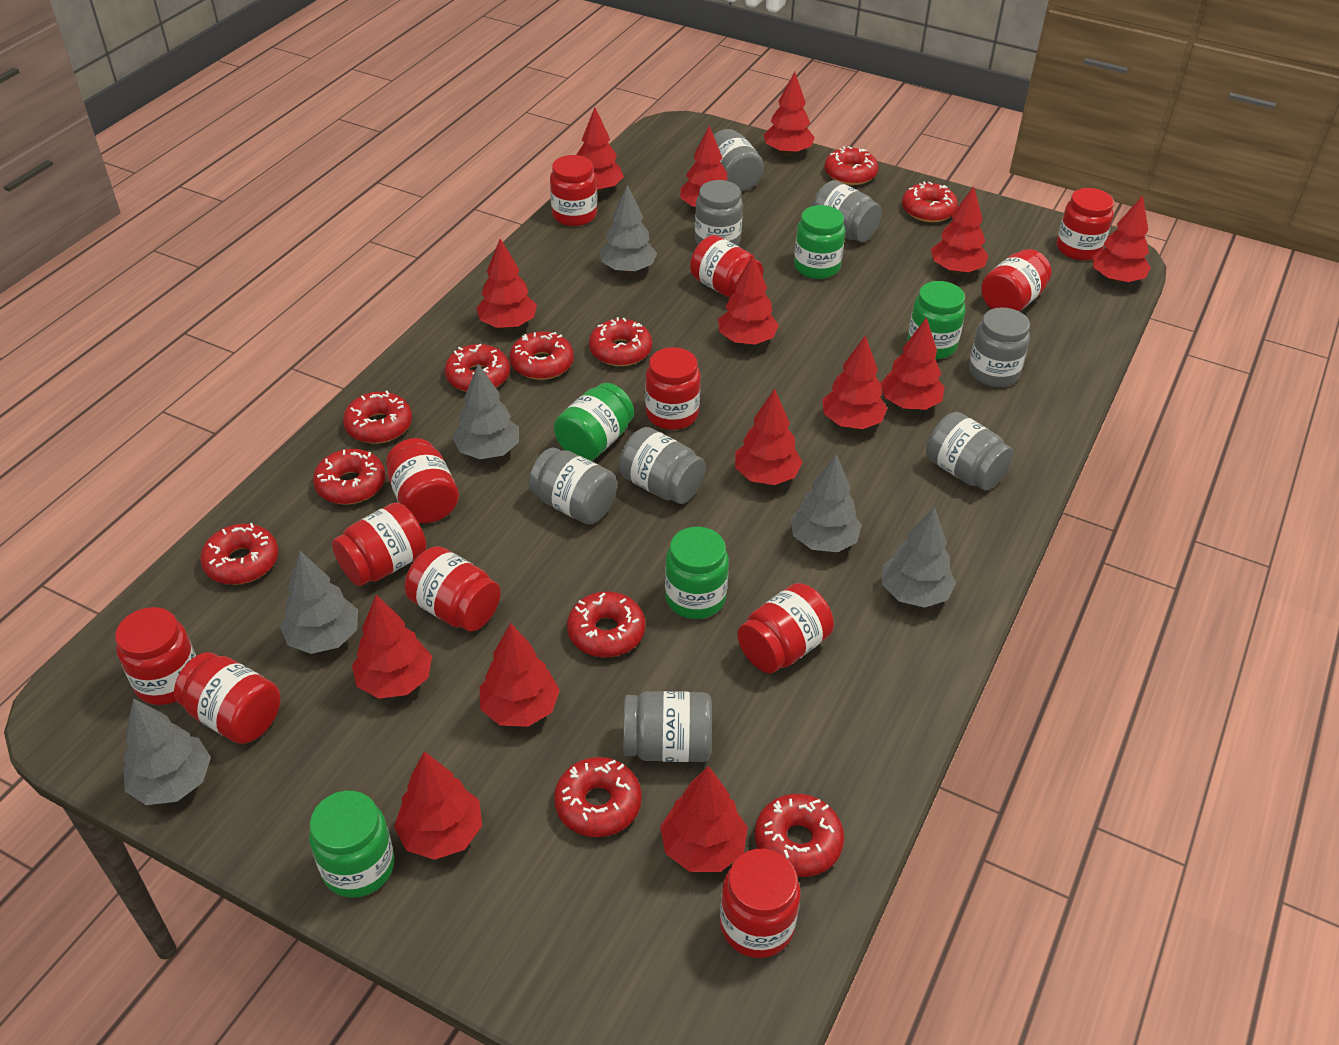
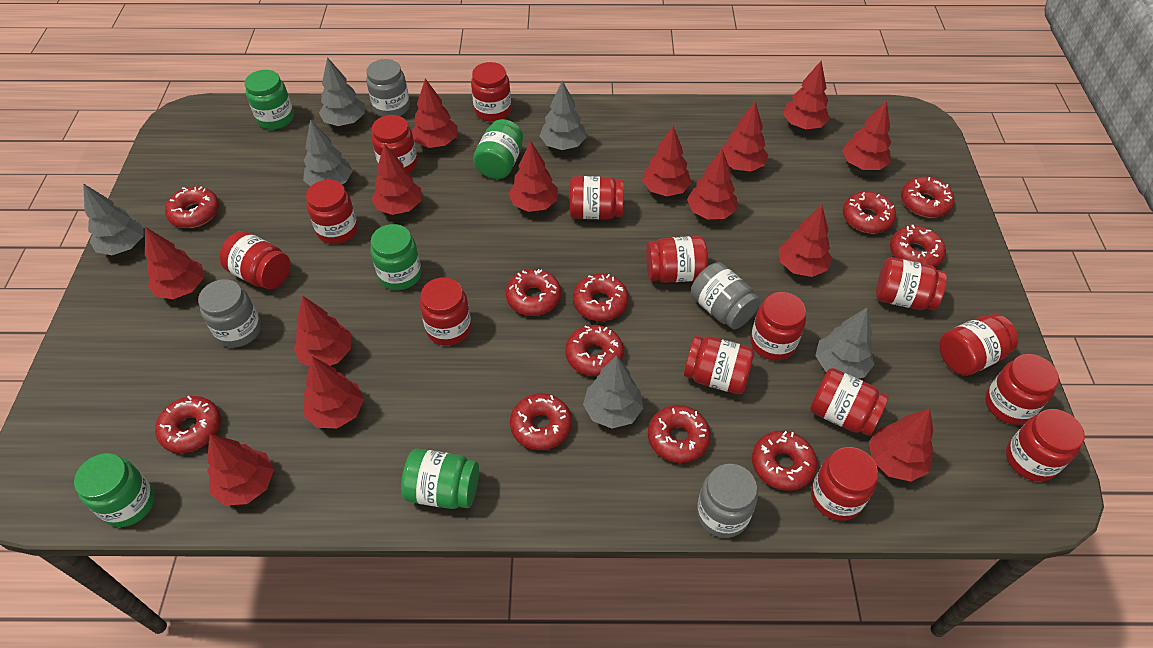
grey jar: 8 -> 4
red jar: 12 -> 15

